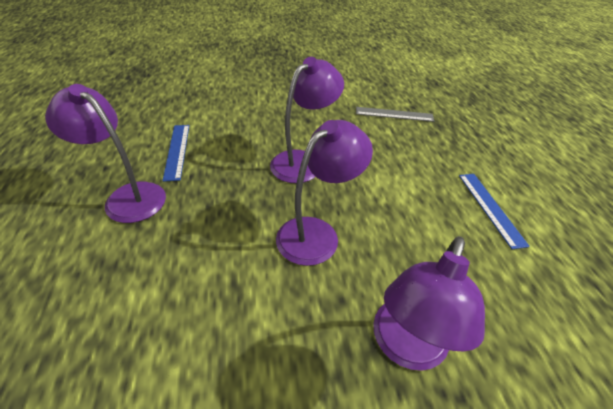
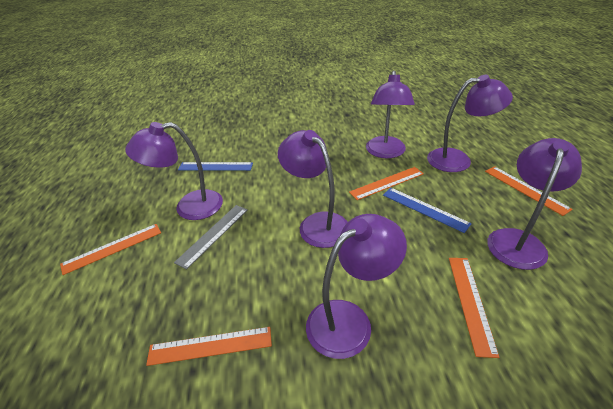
orange ruler: 0 -> 5
purple lamp: 4 -> 6

